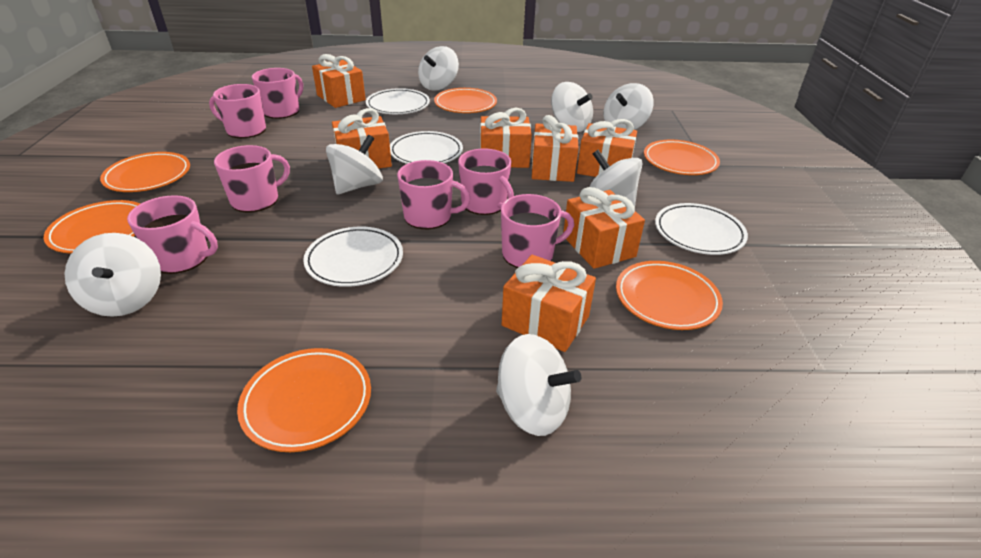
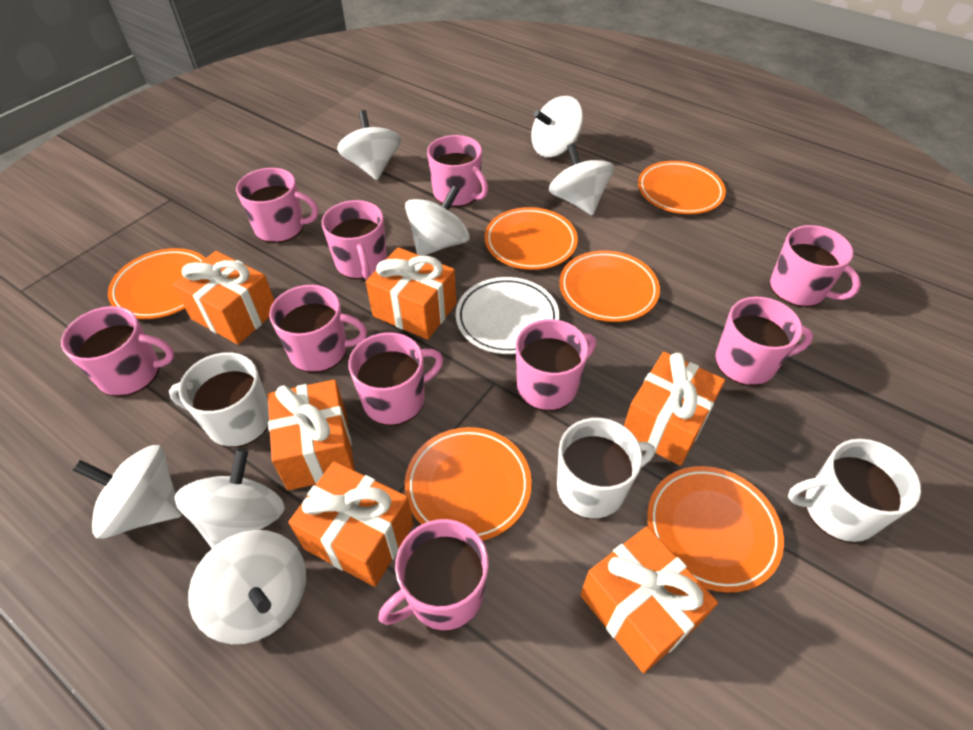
orange gift: 7 -> 6
pink mug: 7 -> 10
white mug: 0 -> 3
white plate: 4 -> 1

